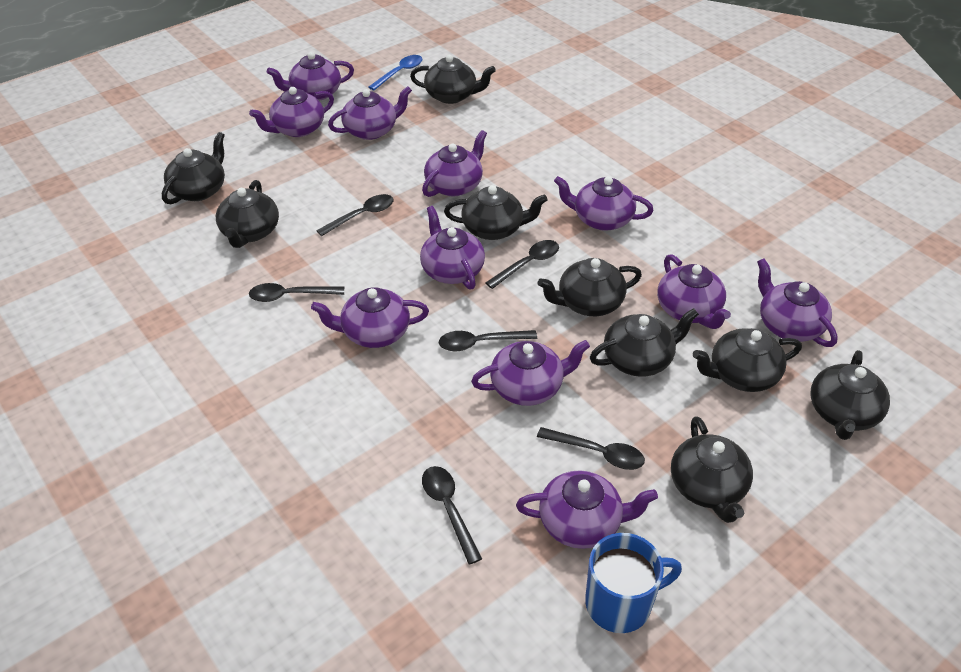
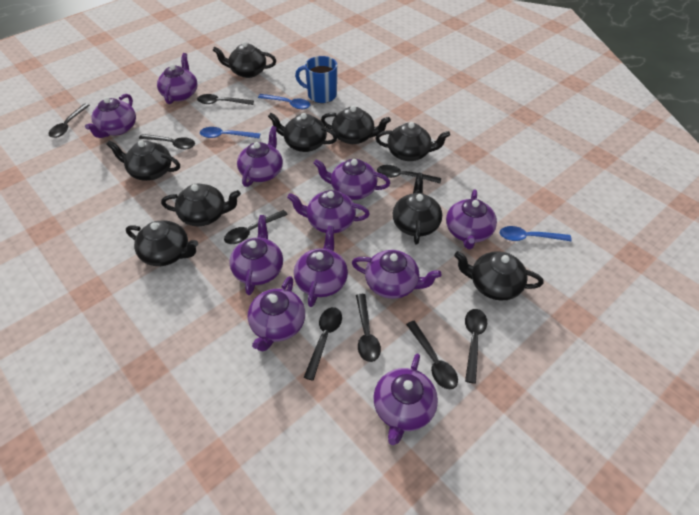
black spoon: 6 -> 9
blue spoon: 1 -> 3

